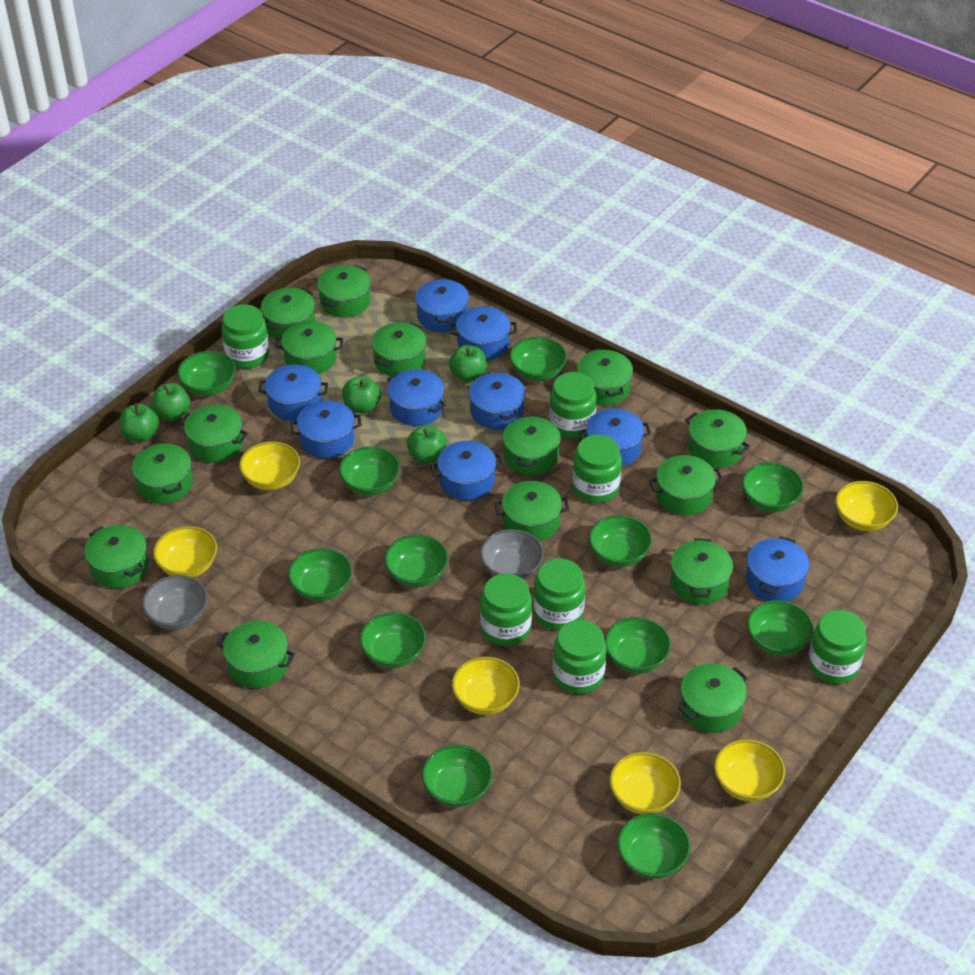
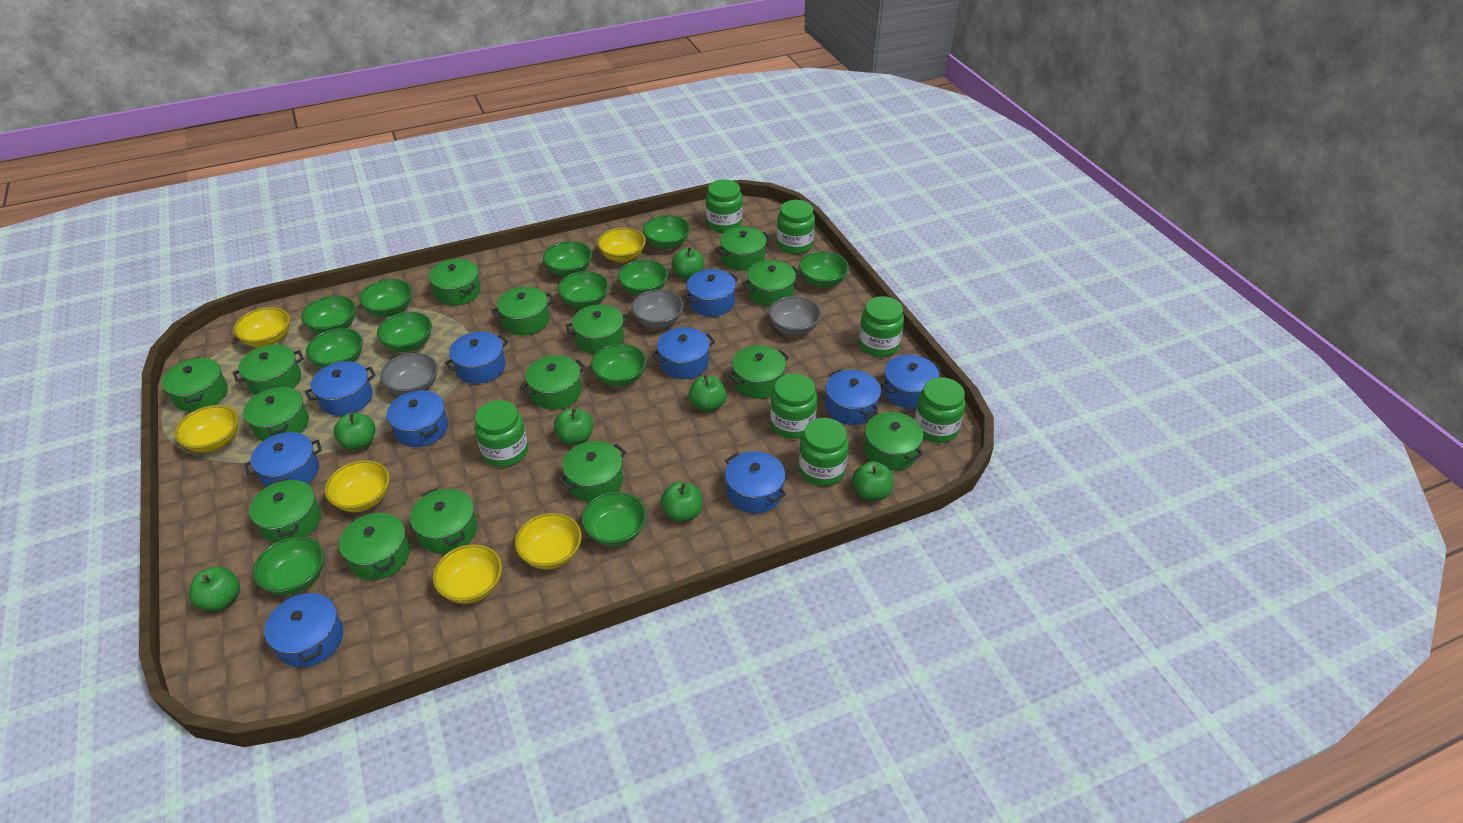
blue pot: 9 -> 10
green apple: 5 -> 7
grey bowl: 2 -> 3

